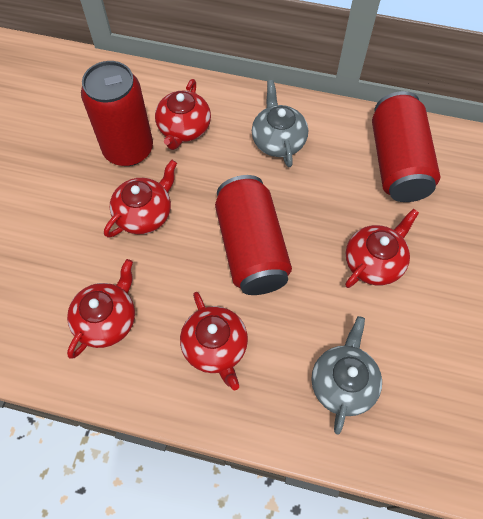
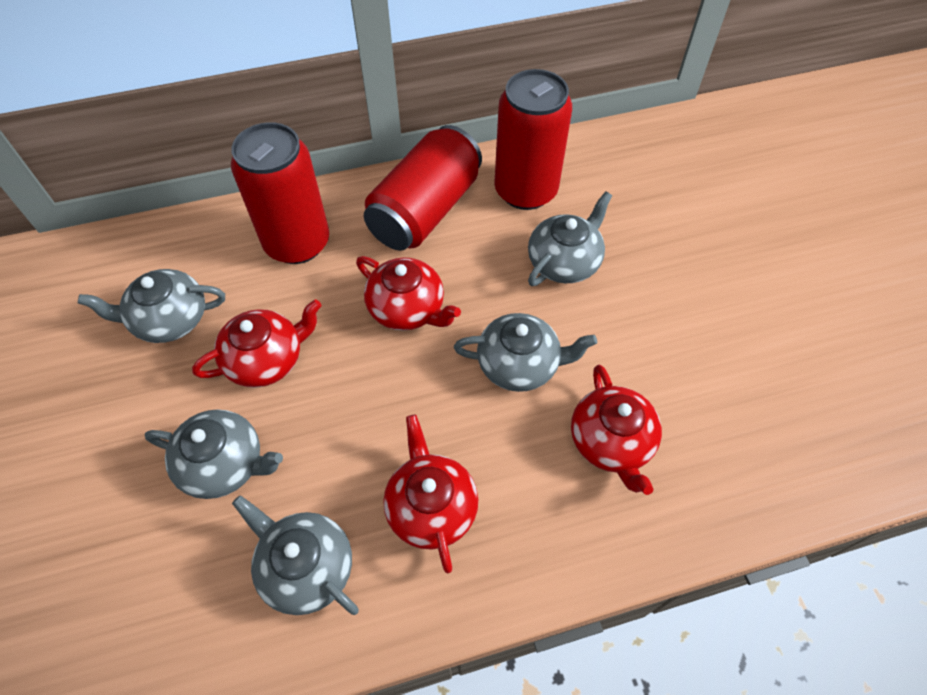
grey teapot: 2 -> 5
red teapot: 5 -> 4

